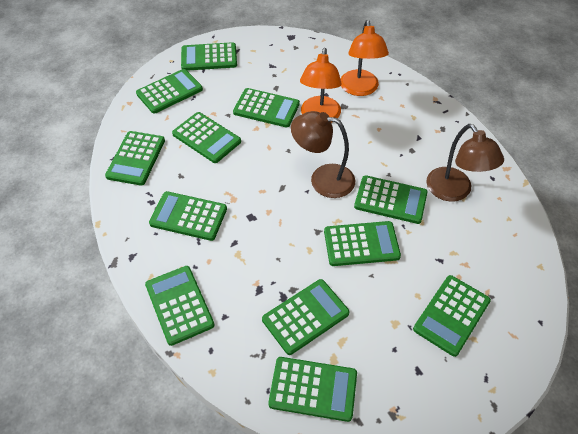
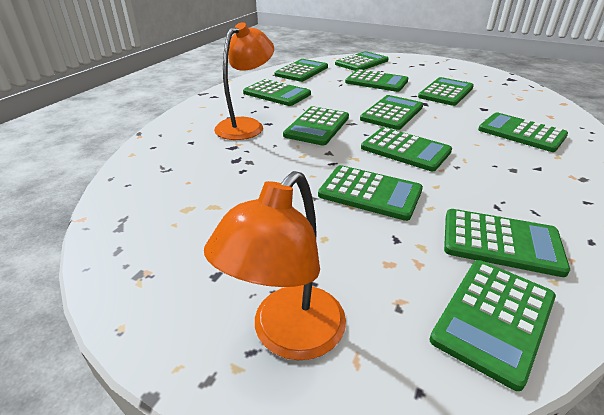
brown lamp: 2 -> 0

